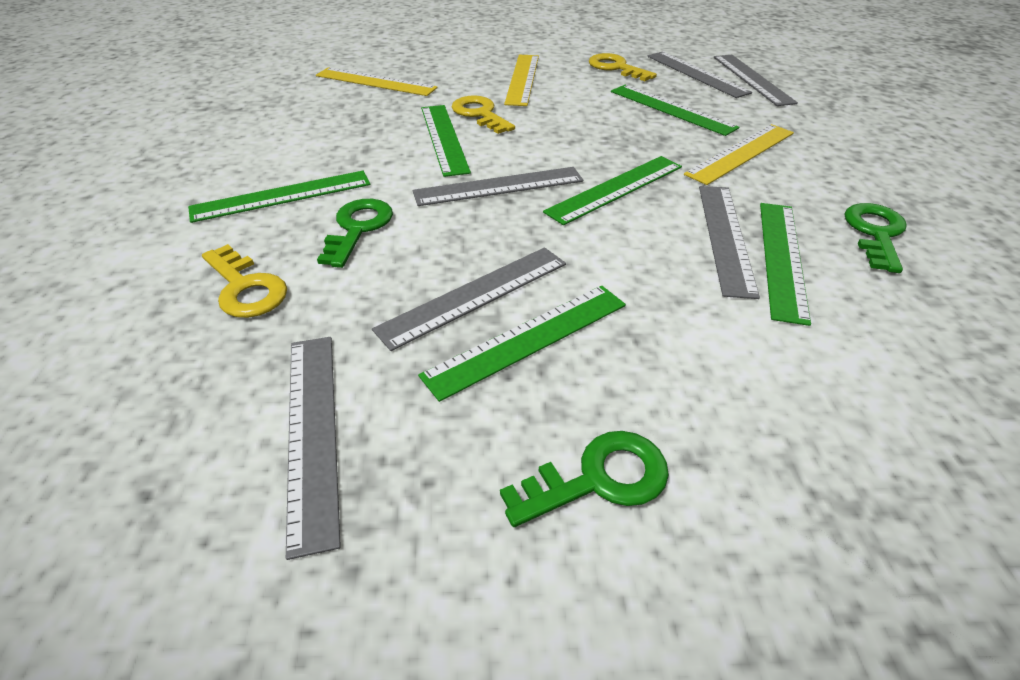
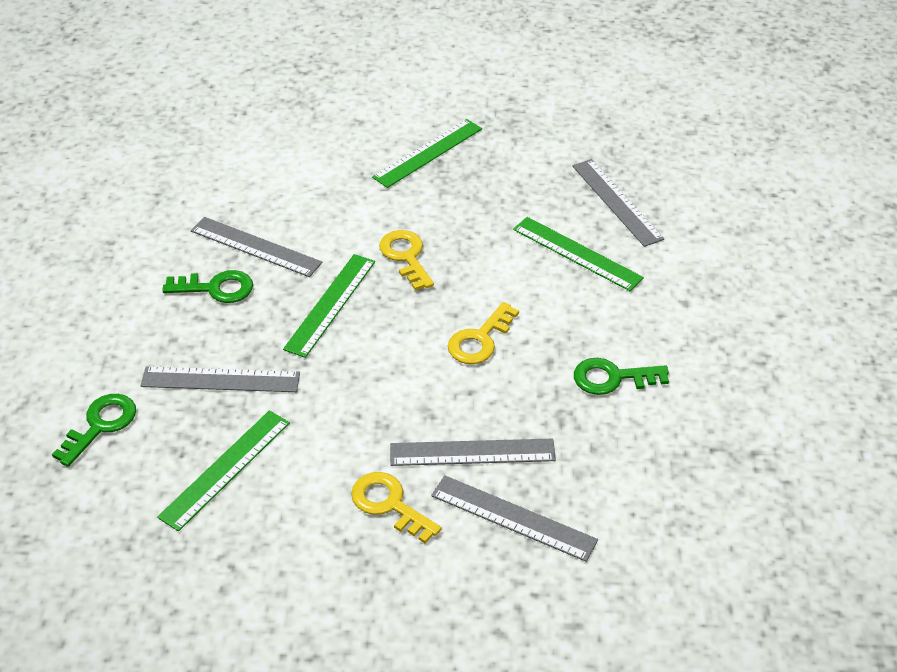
green ruler: 6 -> 4
grey ruler: 6 -> 5
yellow ruler: 3 -> 0

